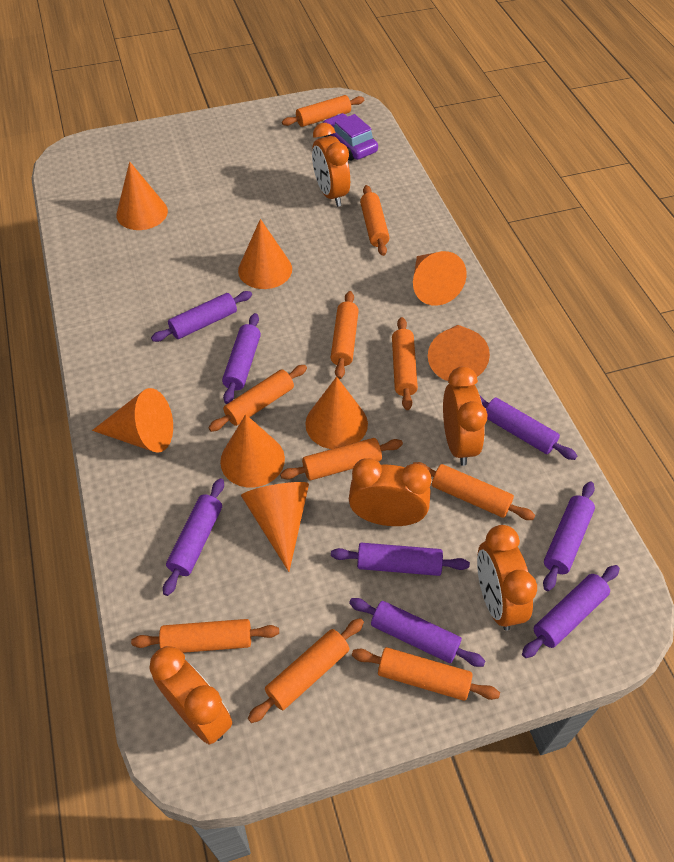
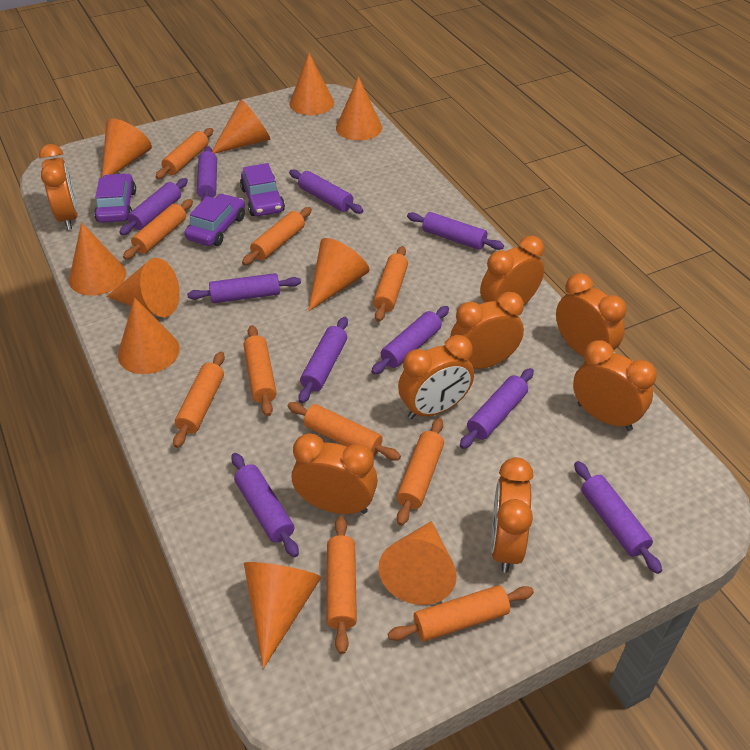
orange clock: 5 -> 8
orange cone: 8 -> 10
purple car: 1 -> 3
purple rolling pin: 8 -> 10

